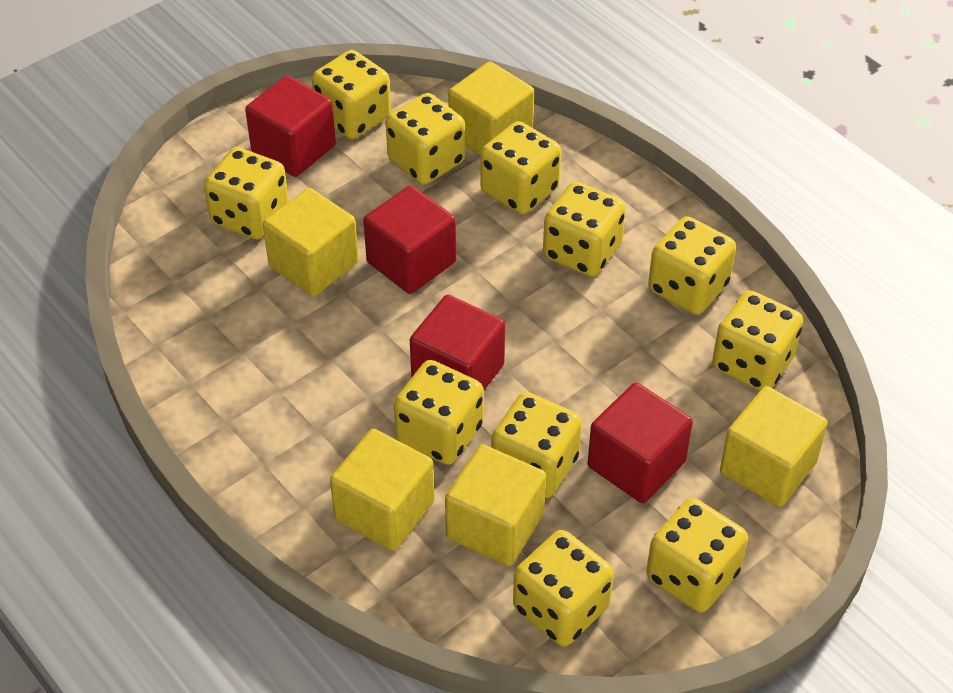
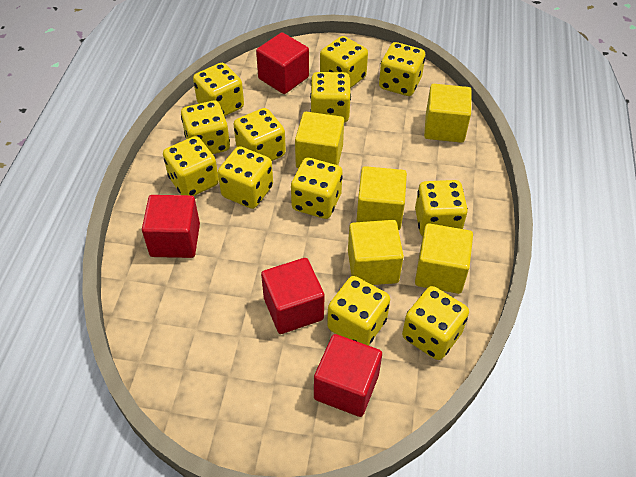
yellow dice: 11 -> 12

